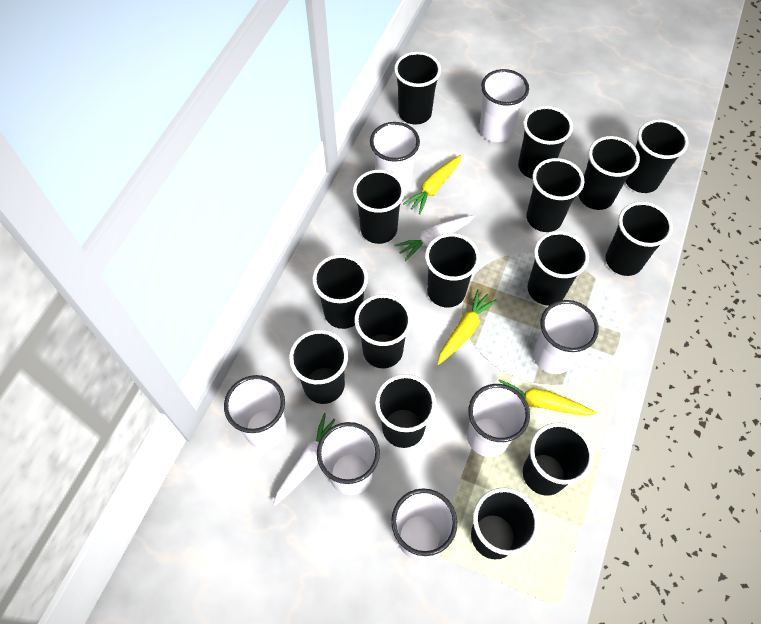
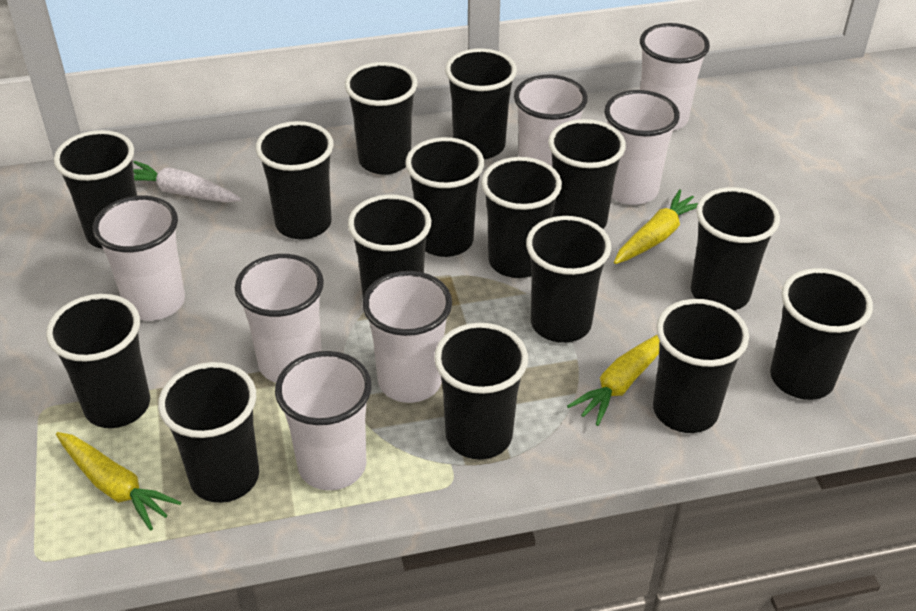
white carrot: 2 -> 1

